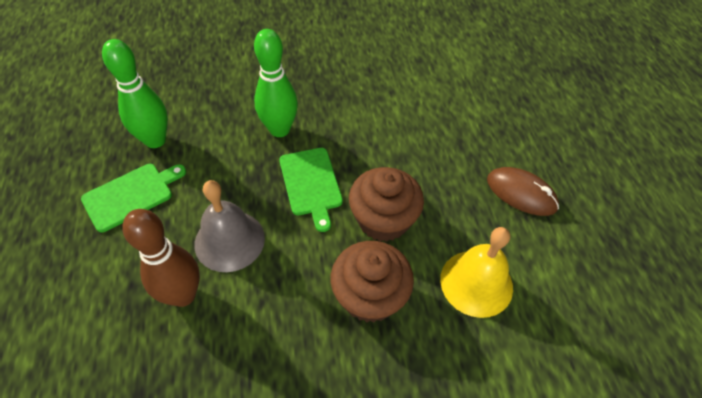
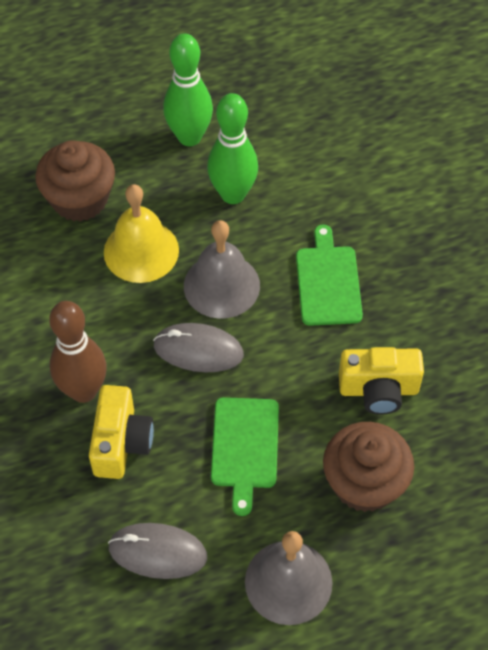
brown mouse: 1 -> 0
grey bell: 1 -> 2
grey mouse: 0 -> 2
yellow camera: 0 -> 2

